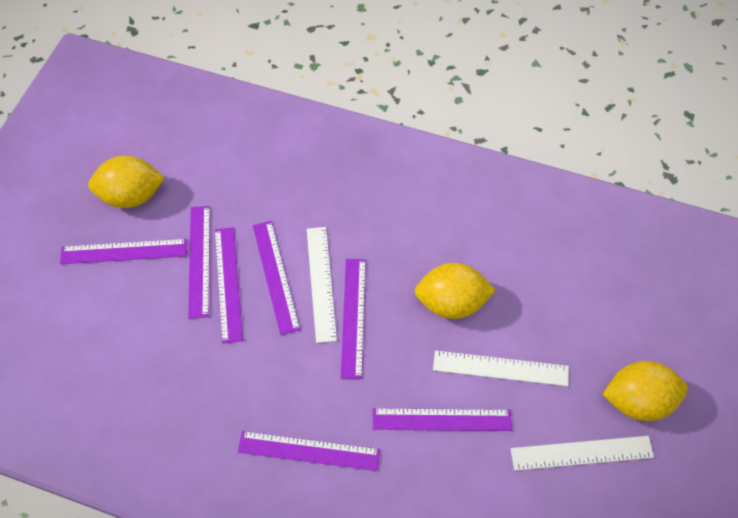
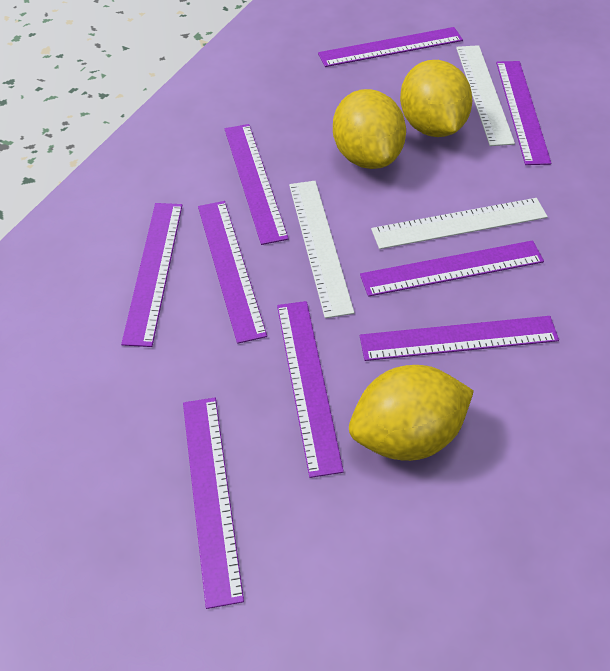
purple ruler: 7 -> 9

